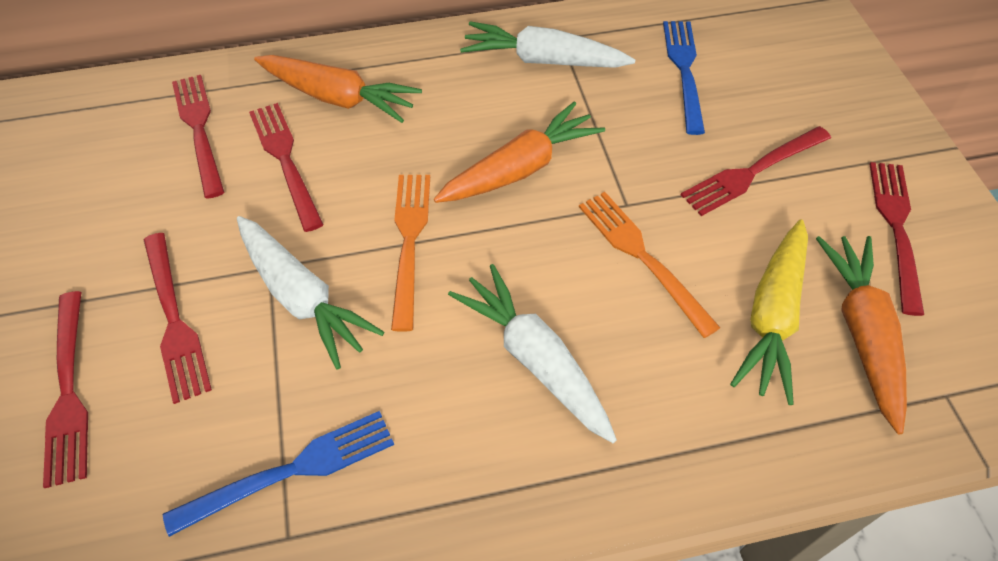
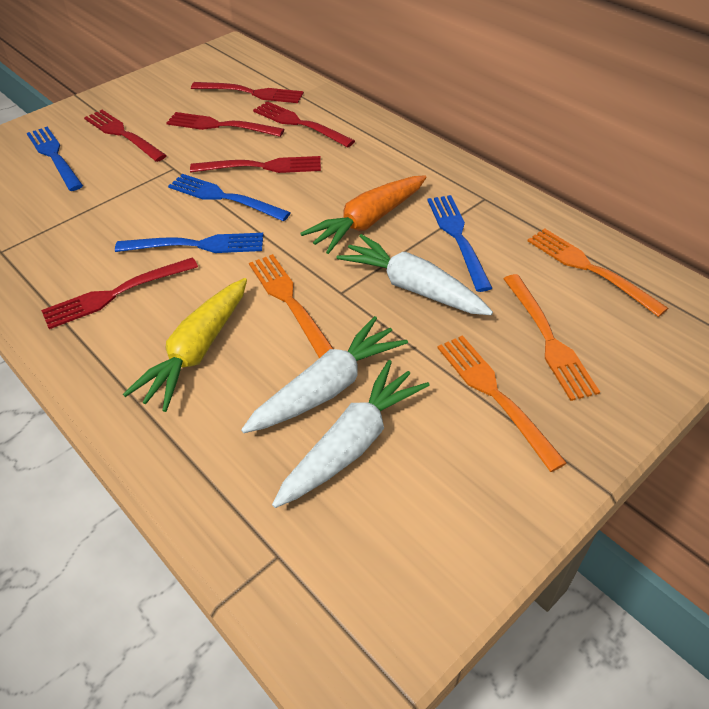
blue fork: 2 -> 4
orange carrot: 3 -> 1
orange fork: 2 -> 4

